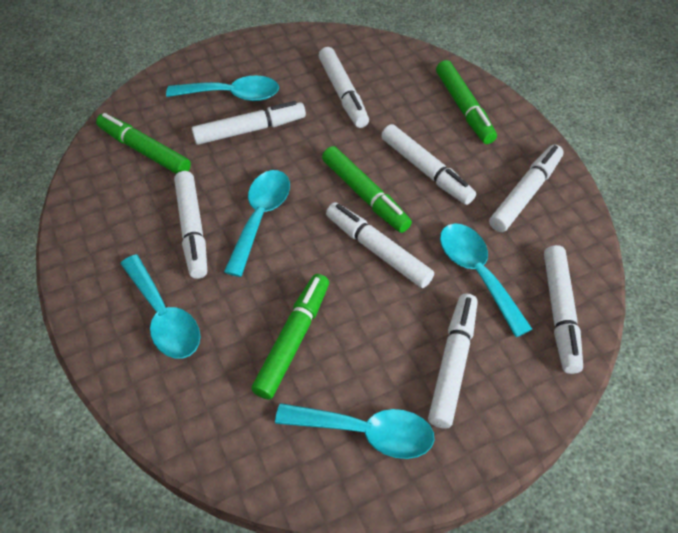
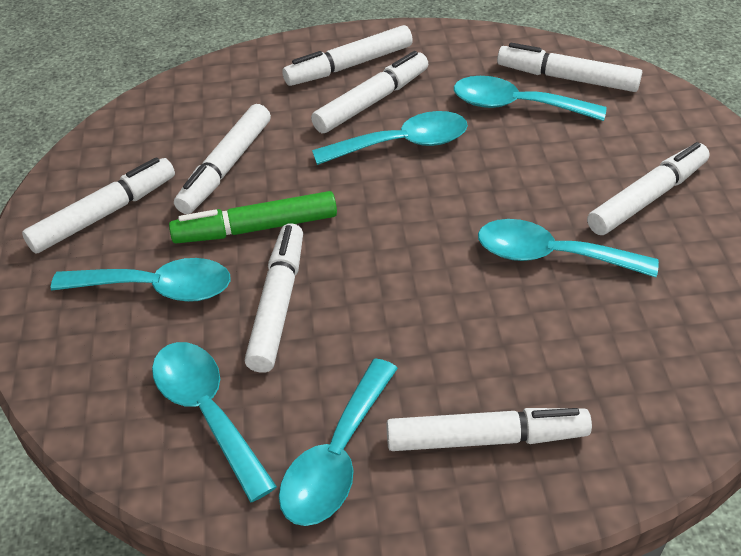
green marker: 4 -> 1
turquoise spoon: 5 -> 6

